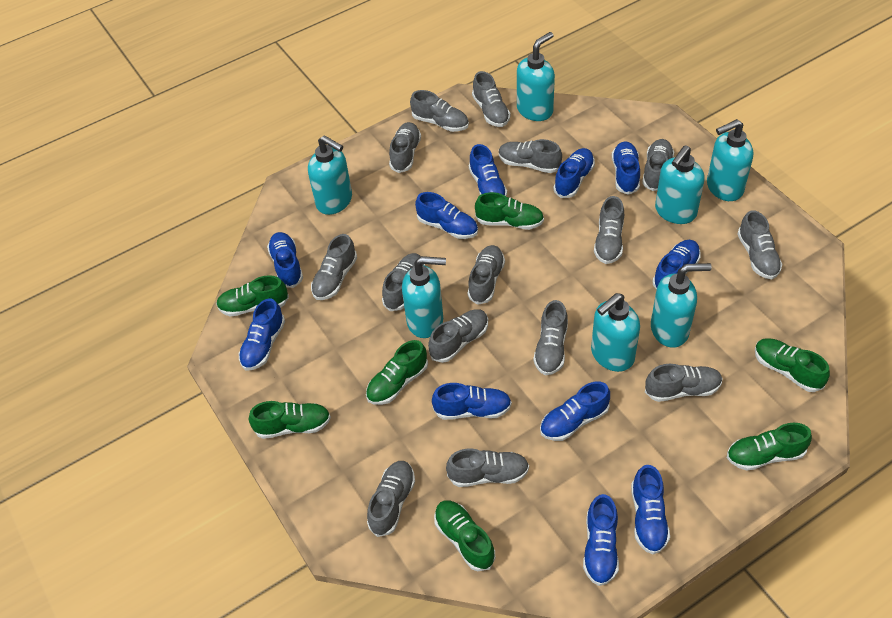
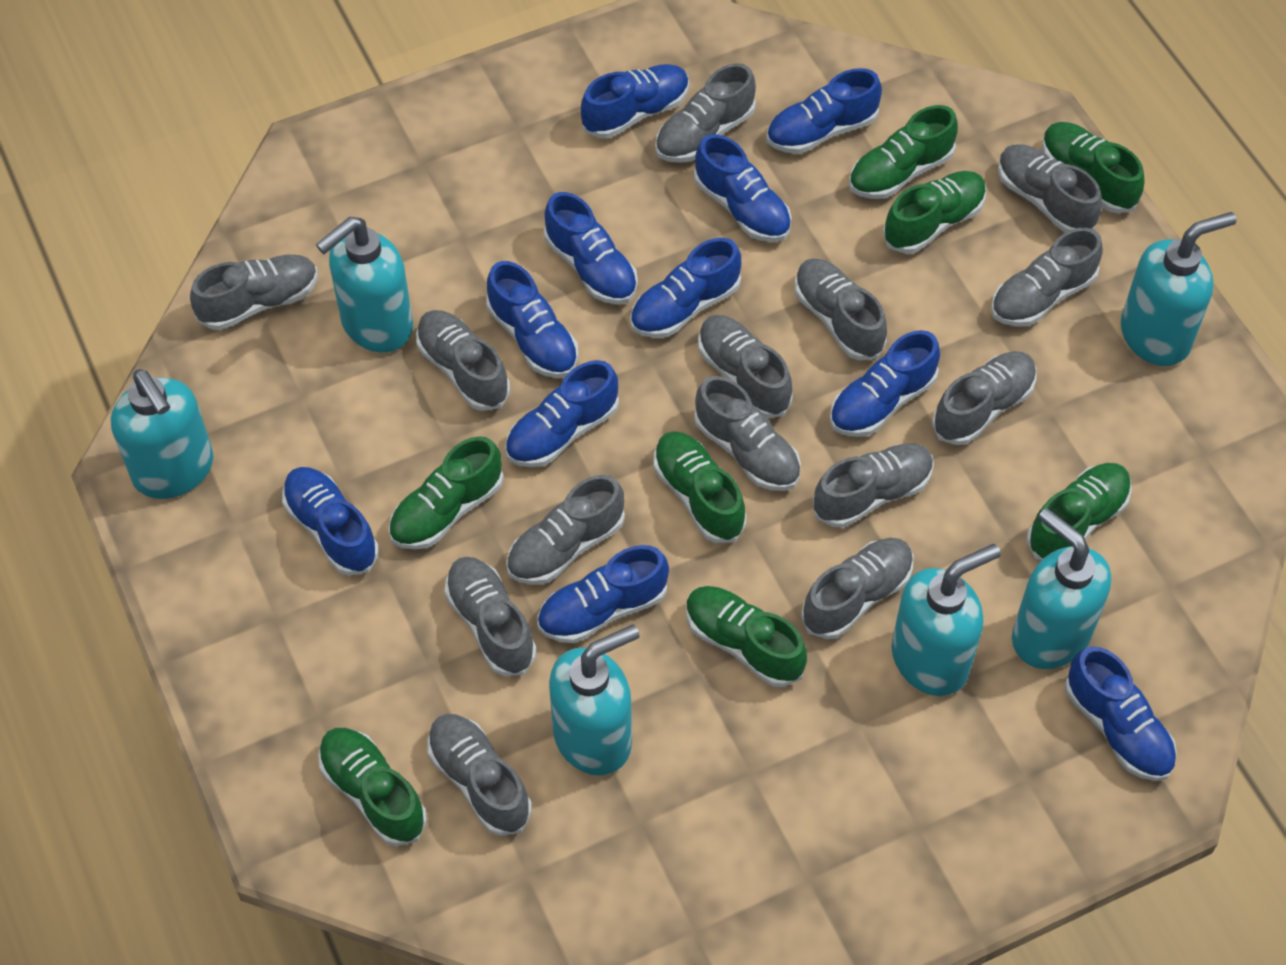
green shoe: 7 -> 8
grey shoe: 15 -> 14
turquoise soap dispenser: 7 -> 6

